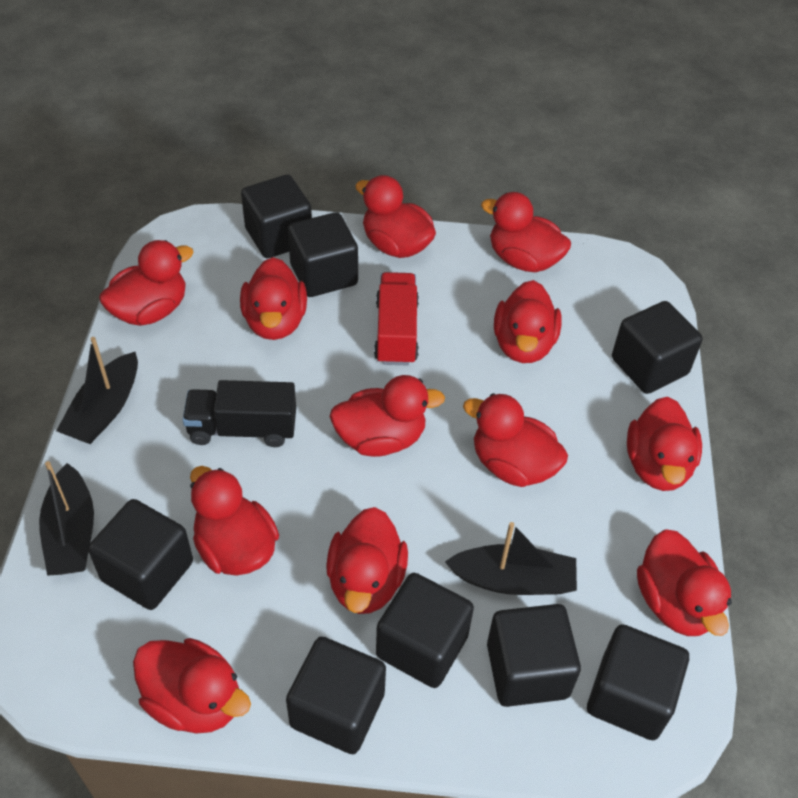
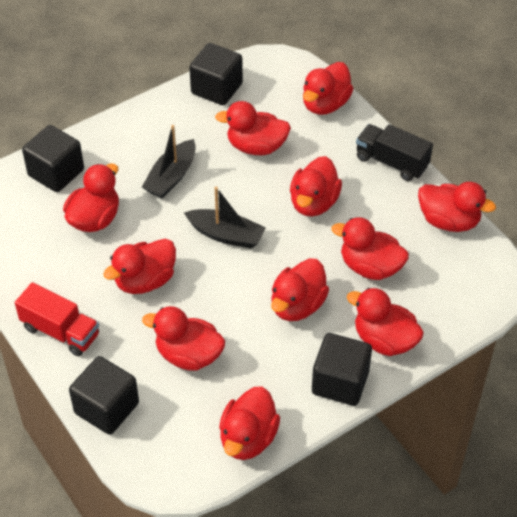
black boat: 3 -> 2
black cube: 8 -> 4
red duck: 12 -> 11

